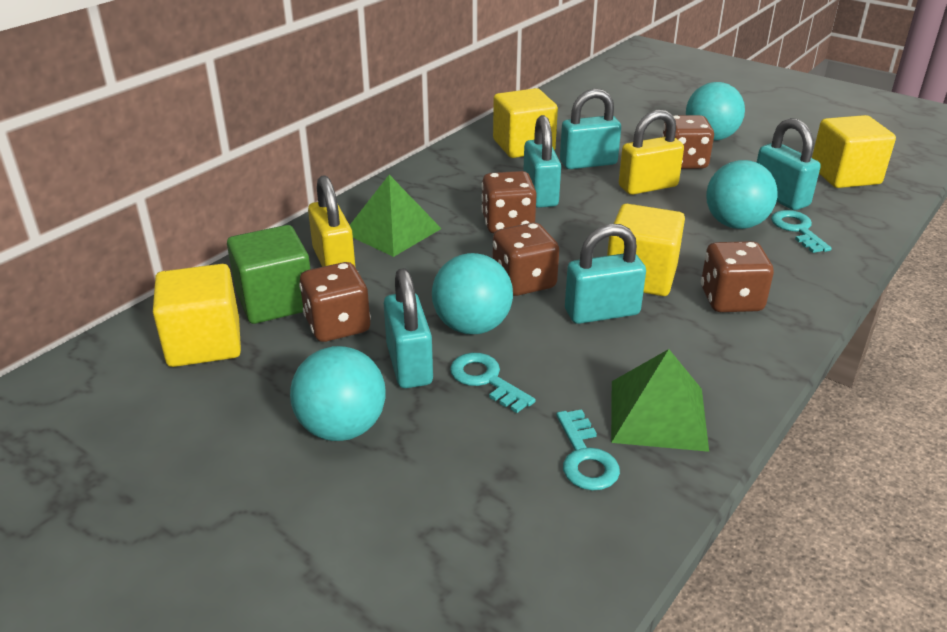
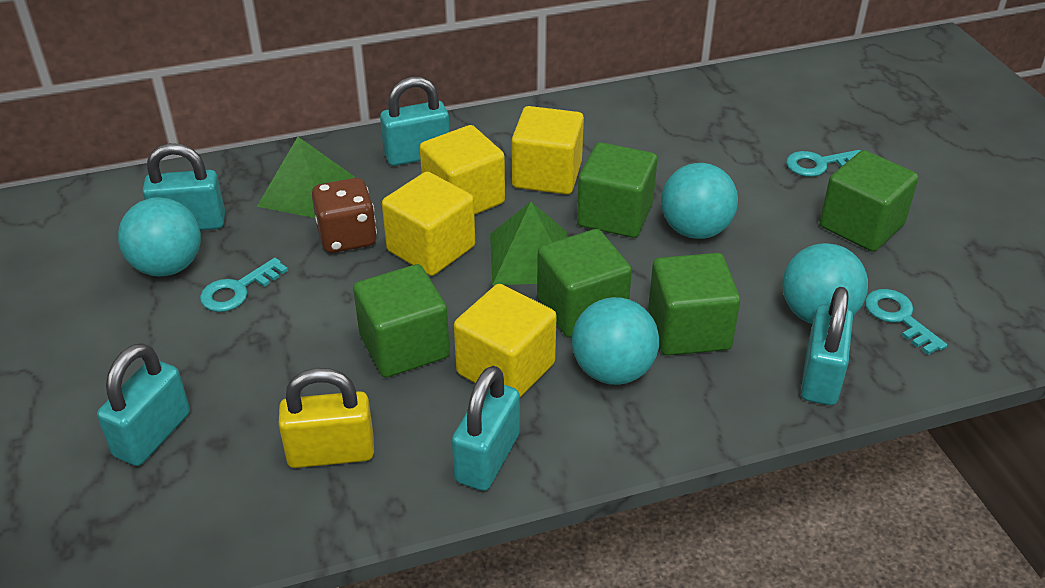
brown dice: 5 -> 1
green cube: 1 -> 5
yellow padlock: 2 -> 1

